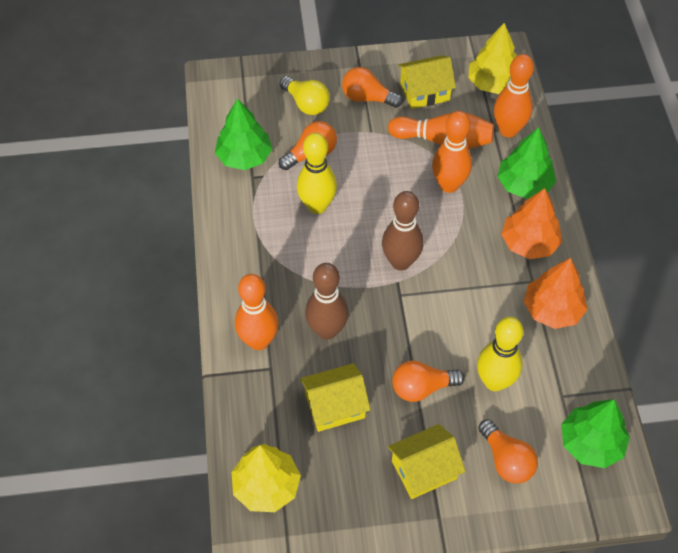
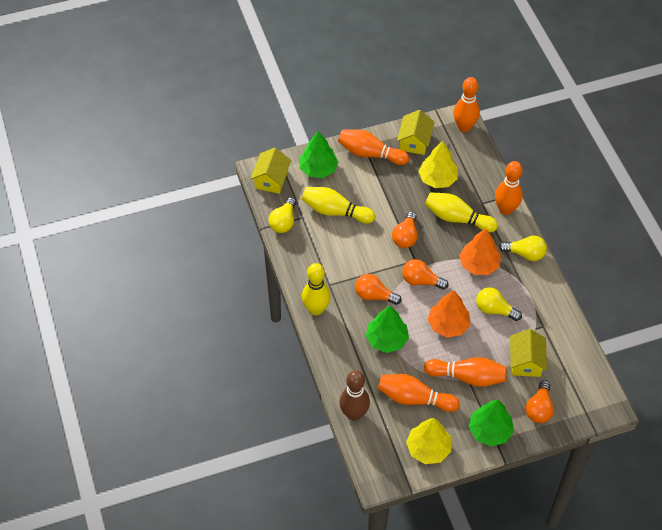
brown bowling pin: 2 -> 1
orange bowling pin: 4 -> 5
yellow bowling pin: 2 -> 3
yellow light bulb: 1 -> 3

